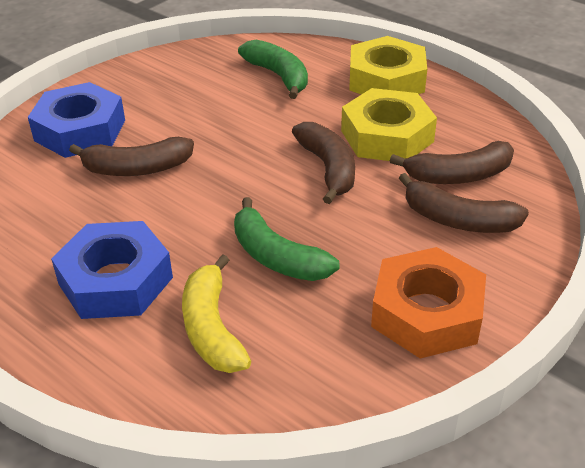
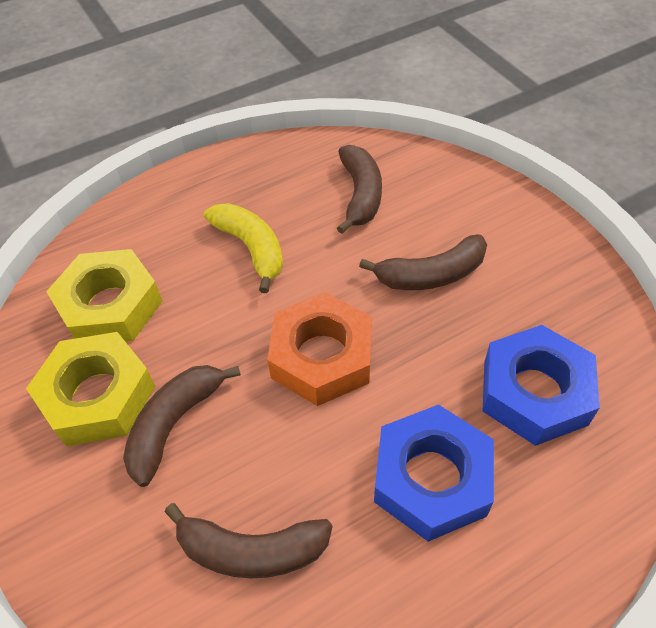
green banana: 2 -> 0

